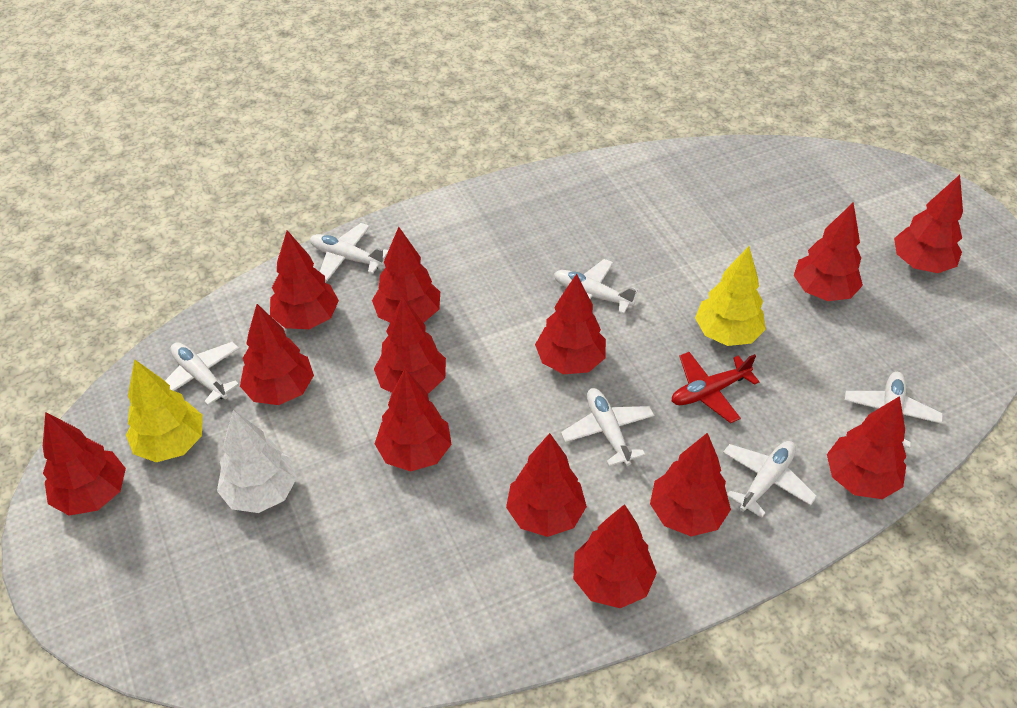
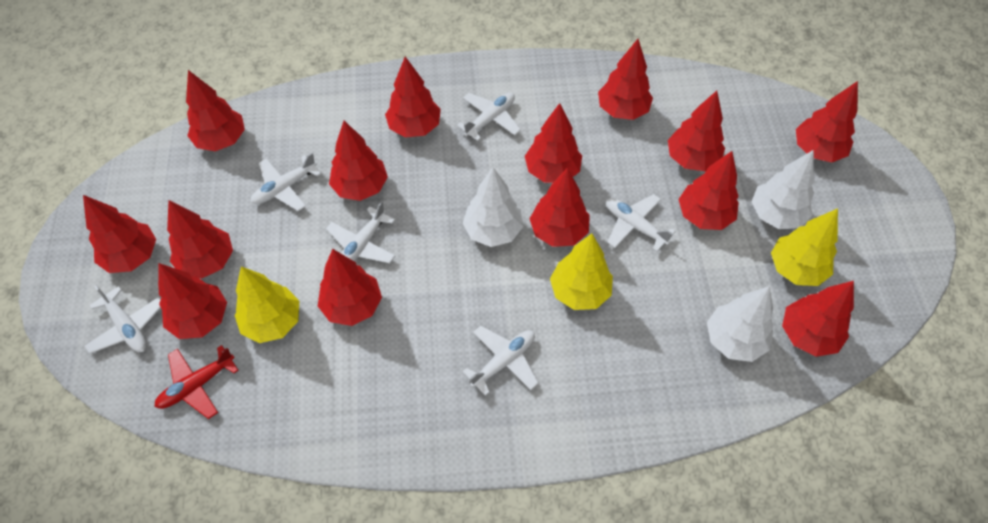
red tree: 13 -> 14
white tree: 1 -> 3
yellow tree: 2 -> 3

